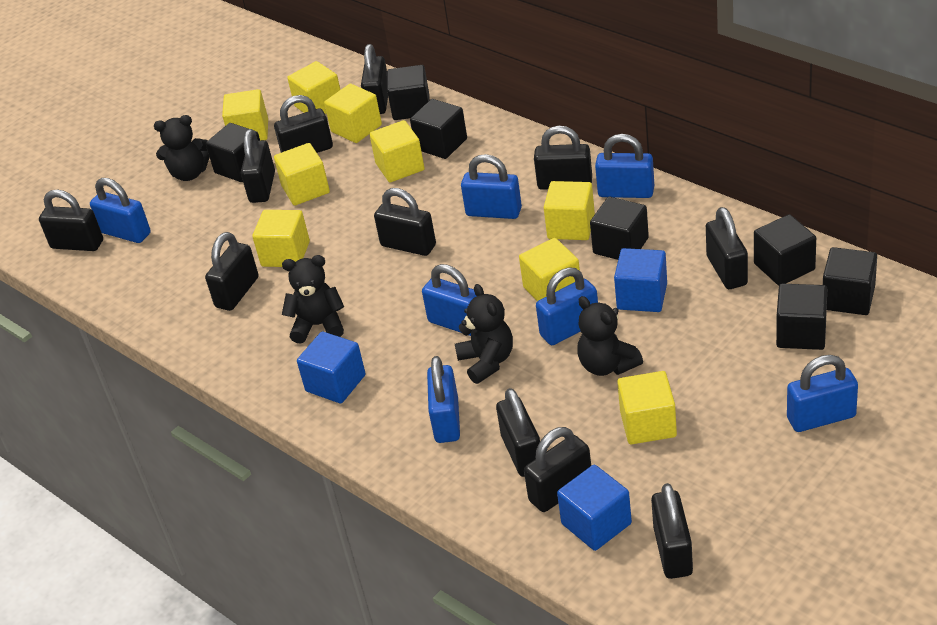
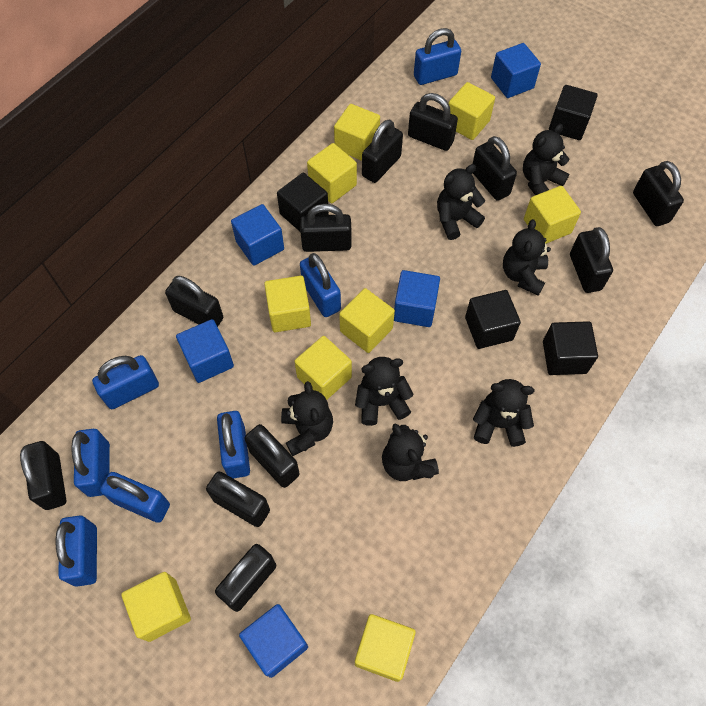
black cube: 7 -> 4
black teddy bear: 4 -> 7
blue cube: 3 -> 5

